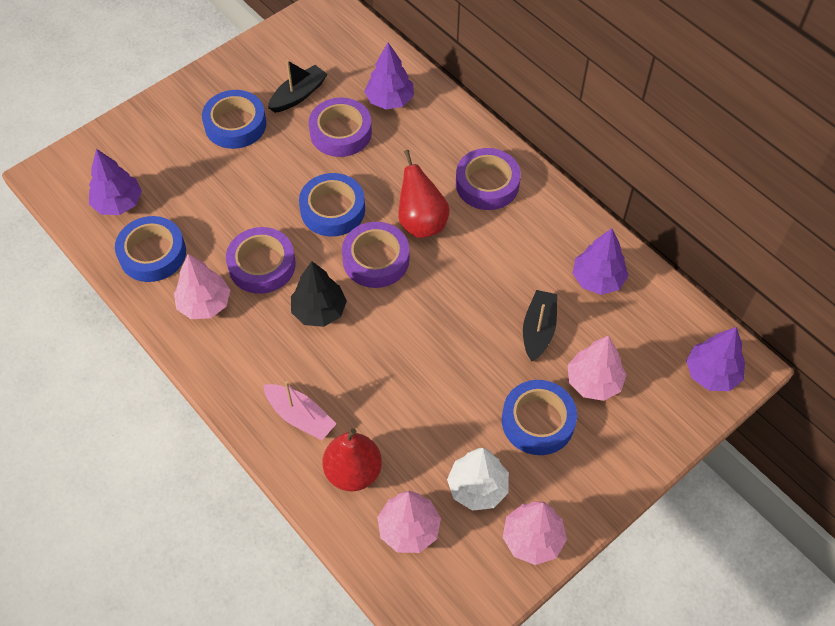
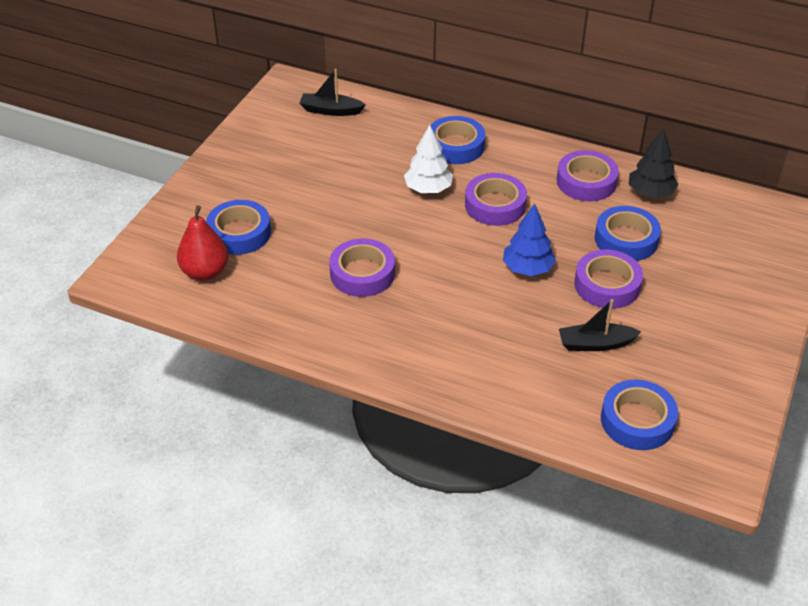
blue tree: 0 -> 1
pink boat: 1 -> 0
pink tree: 4 -> 0
purple tree: 4 -> 0
red pear: 2 -> 1

